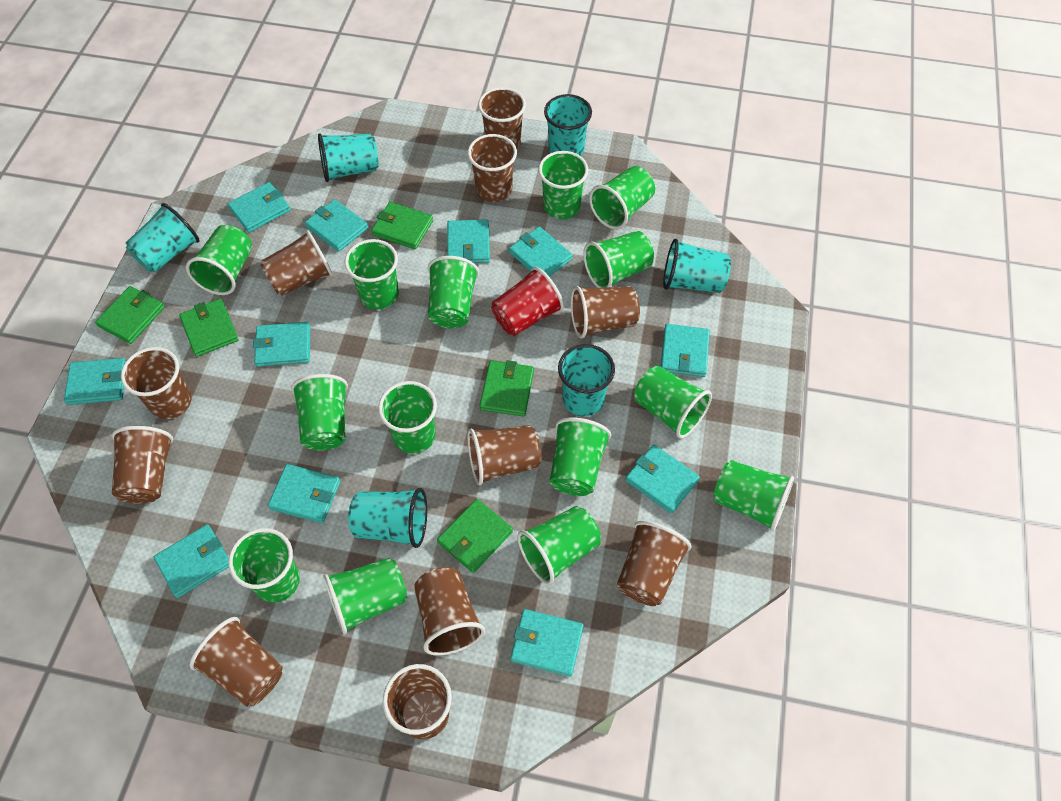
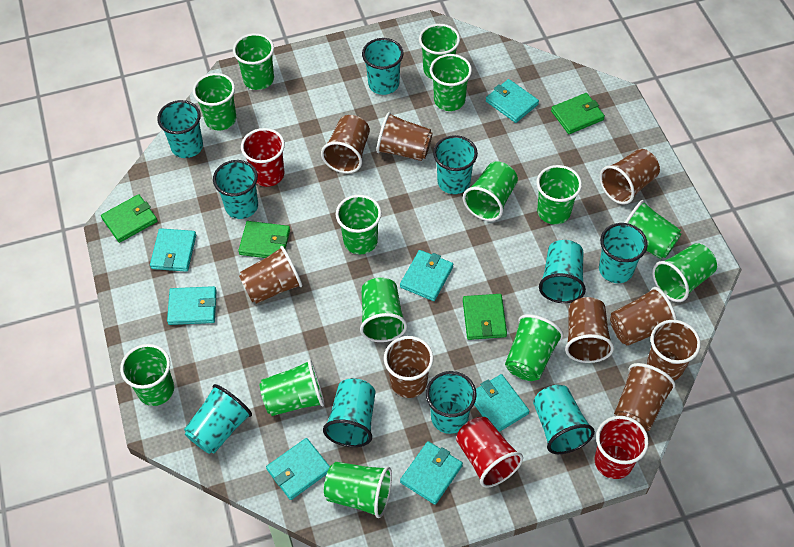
brown cup: 11 -> 9
green wallet: 5 -> 4
red cup: 1 -> 3
turquoise cup: 6 -> 10
turquoise wallet: 11 -> 7

